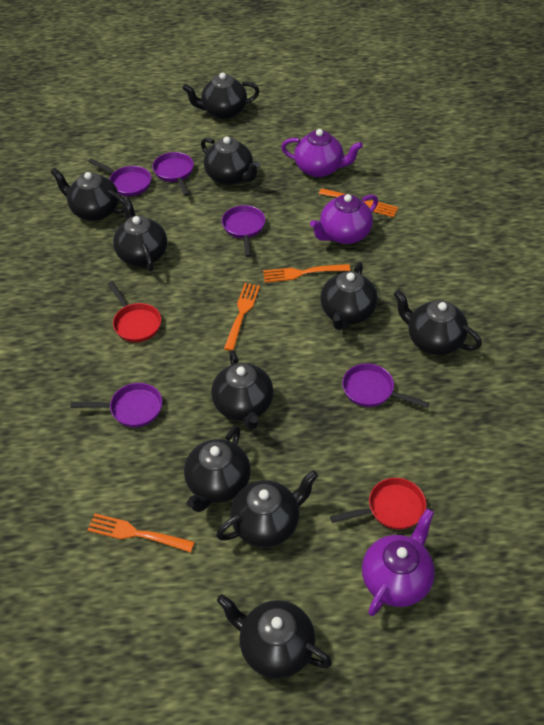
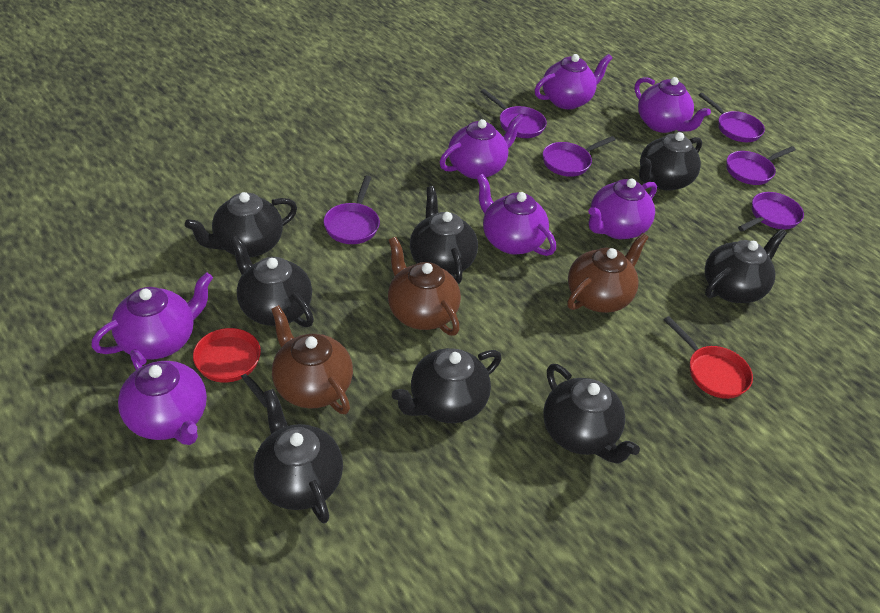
black teapot: 10 -> 8
brown teapot: 0 -> 3
orange fork: 4 -> 0
purple pan: 5 -> 6
purple teapot: 3 -> 7

